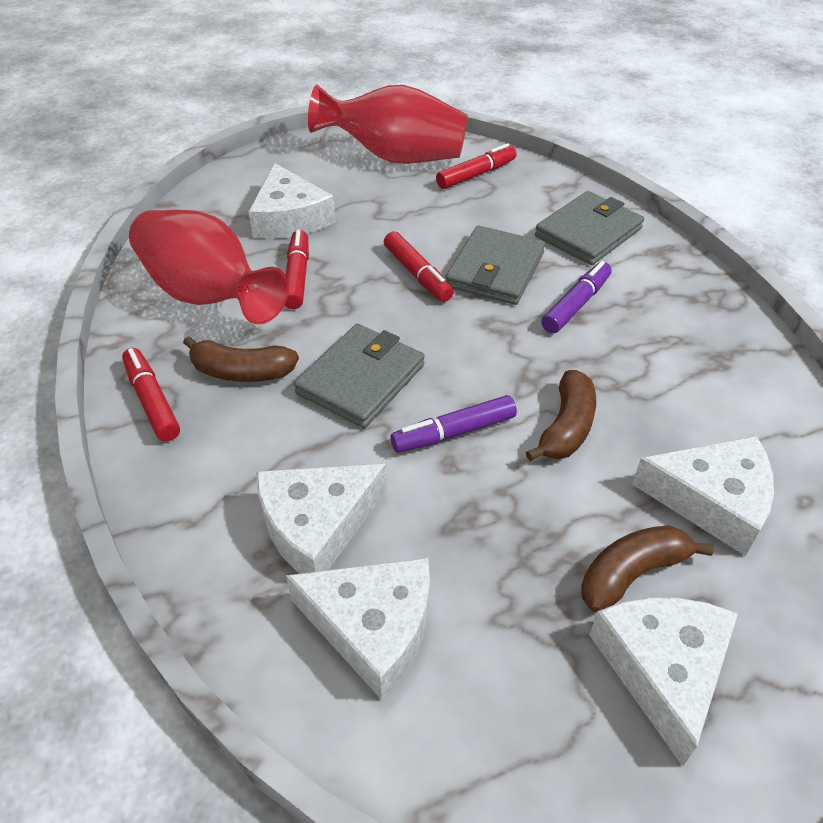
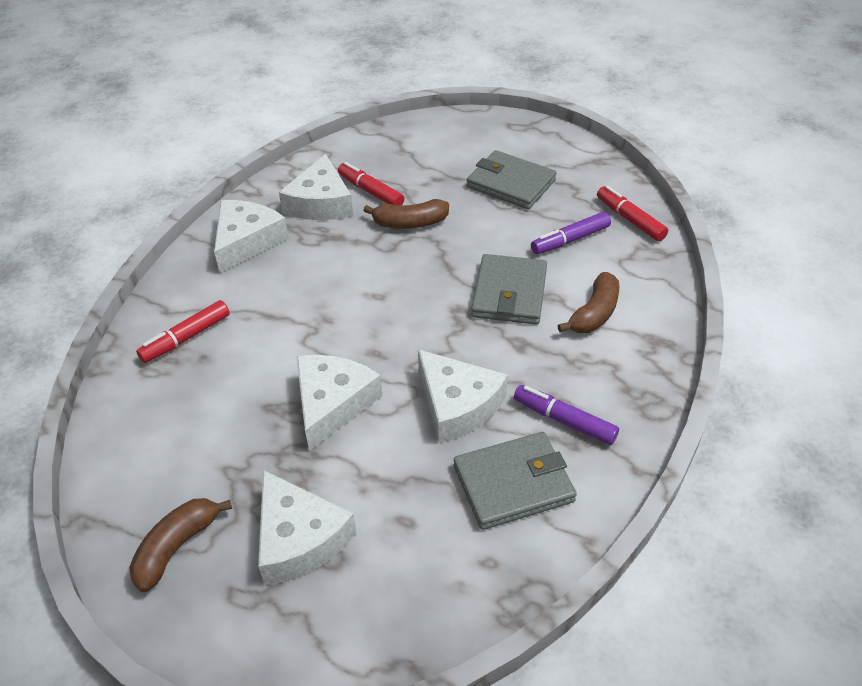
red marker: 4 -> 3
red vase: 2 -> 0

